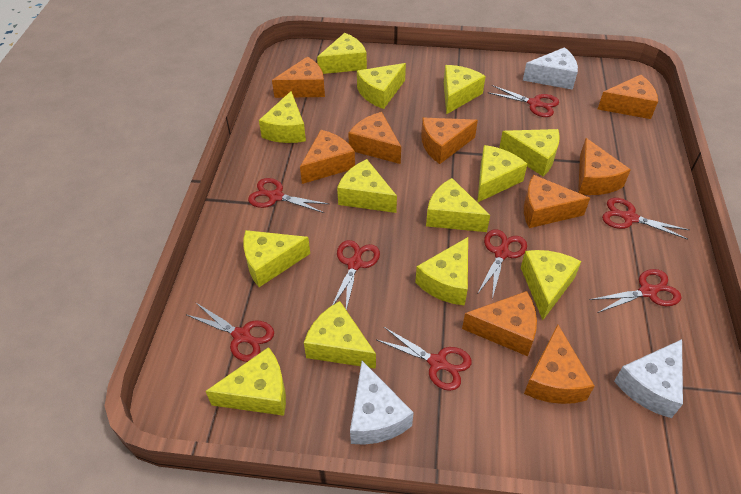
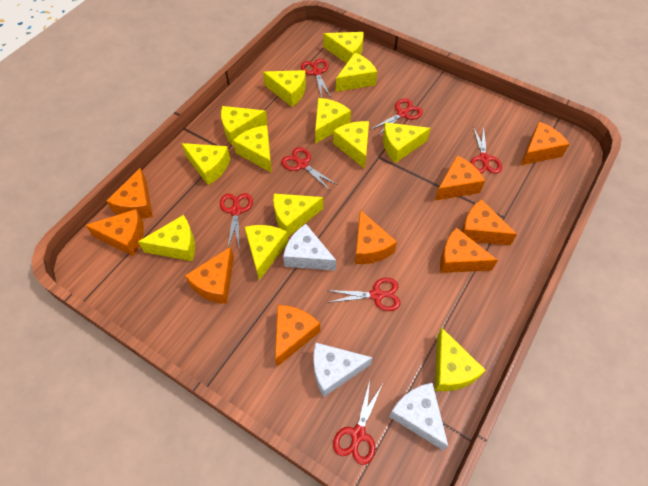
red scissors: 8 -> 7

